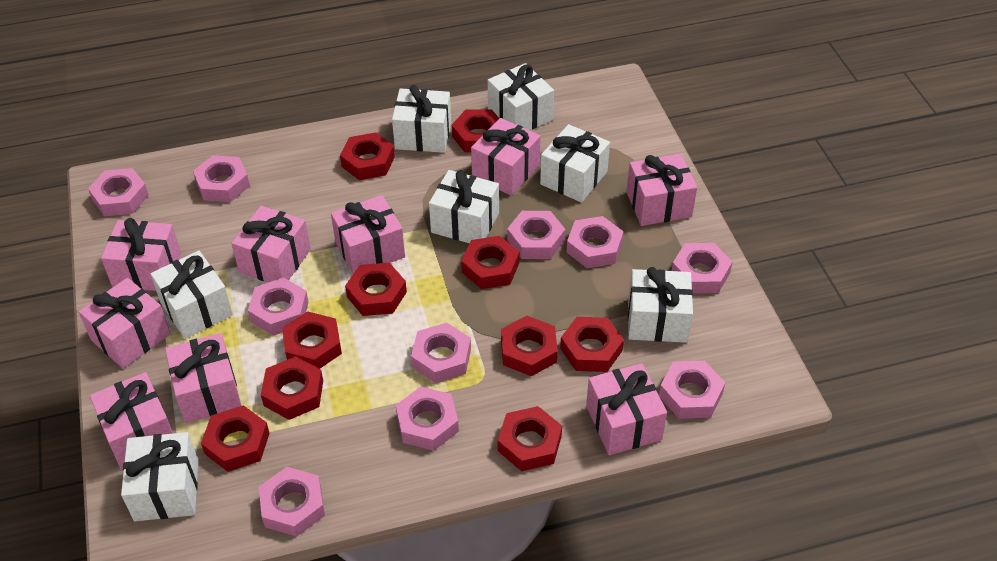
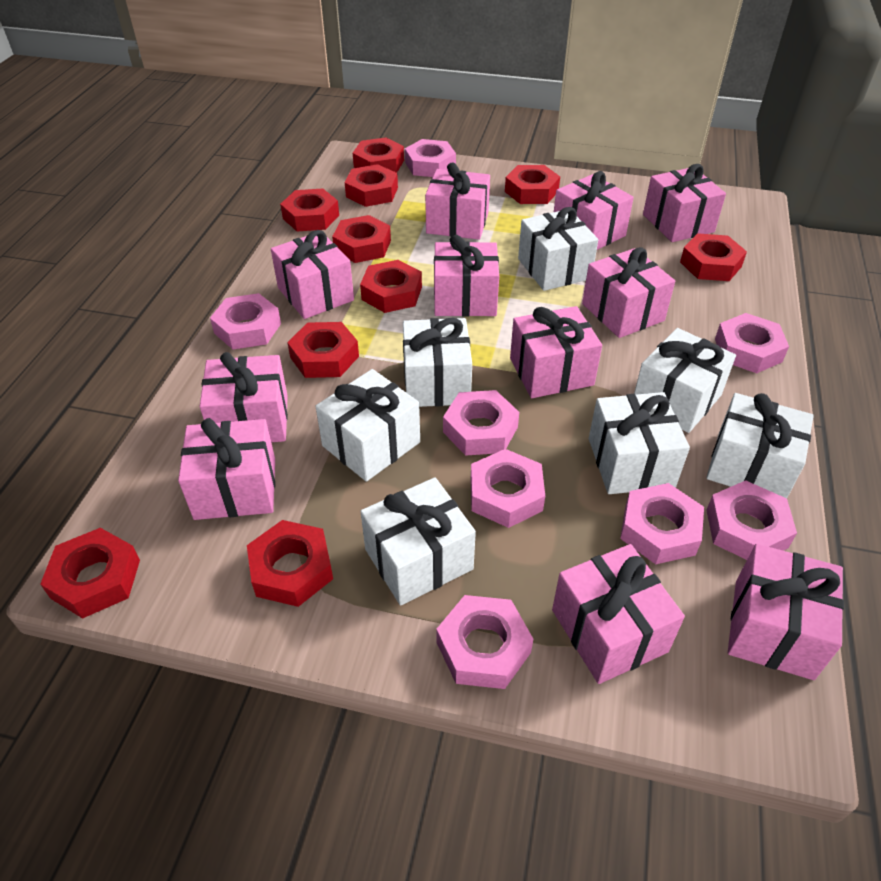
pink gift: 9 -> 11
pink nut: 10 -> 8

